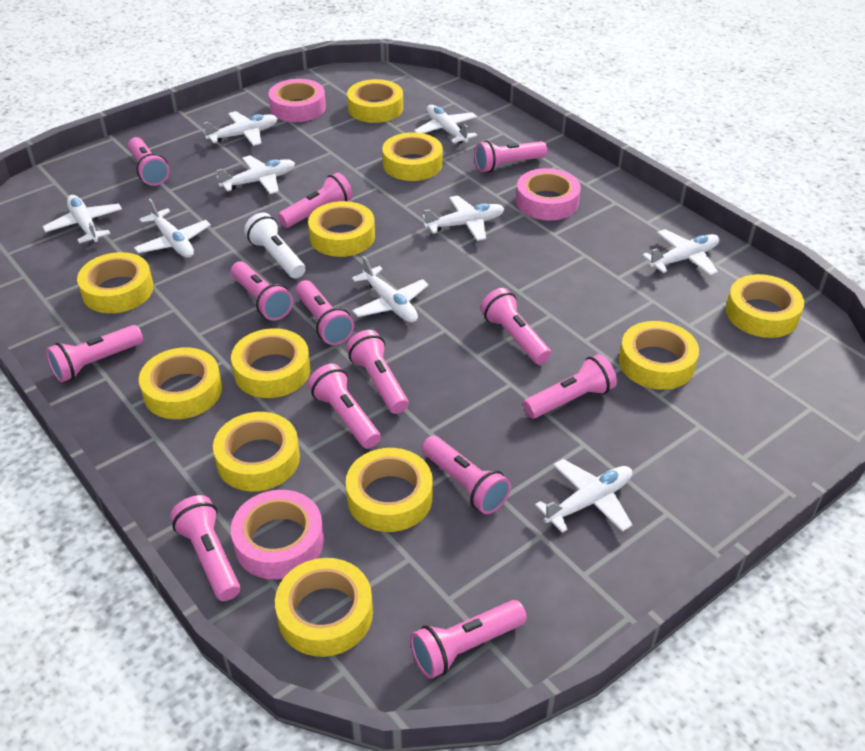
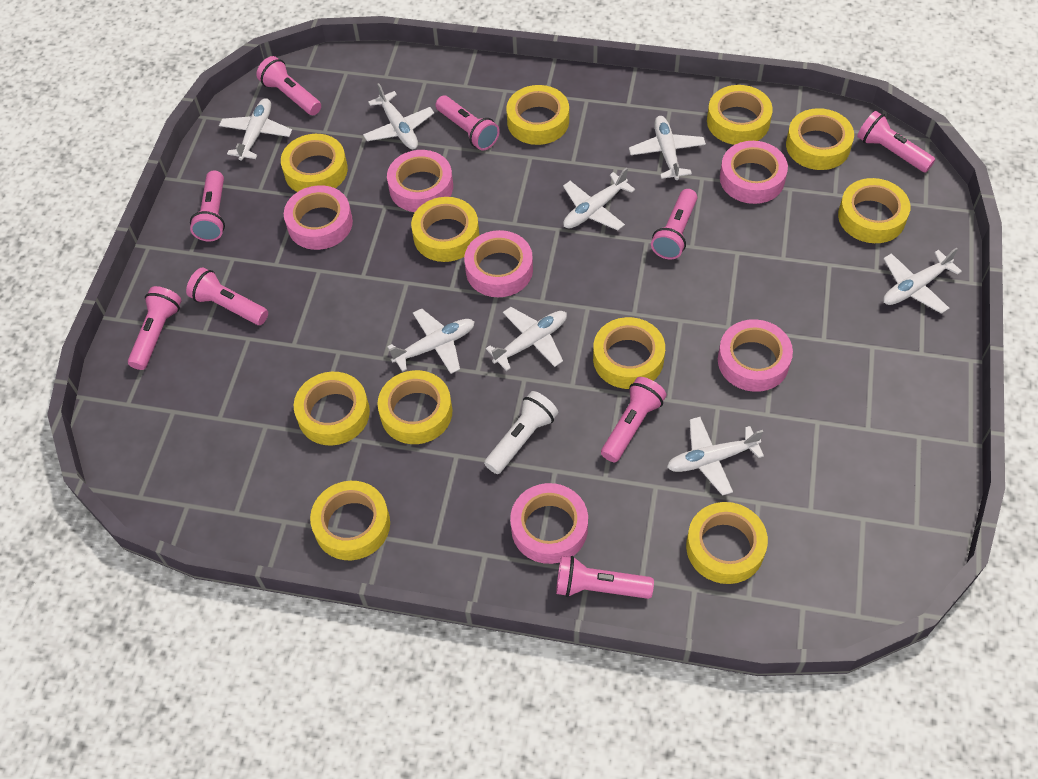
pink flashlight: 13 -> 9
pink tape: 3 -> 6
white plane: 9 -> 8

